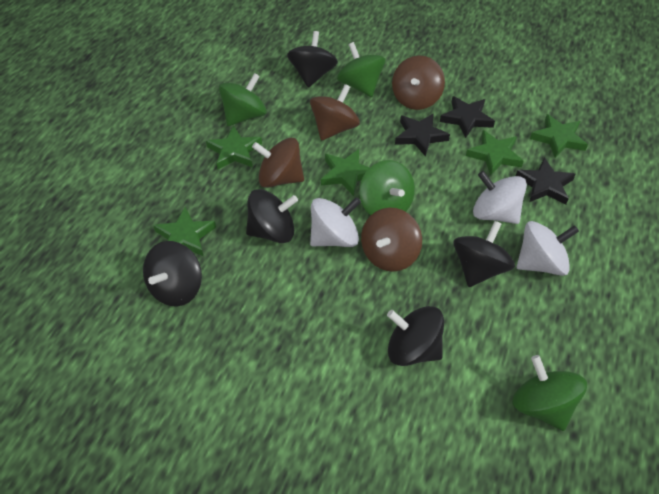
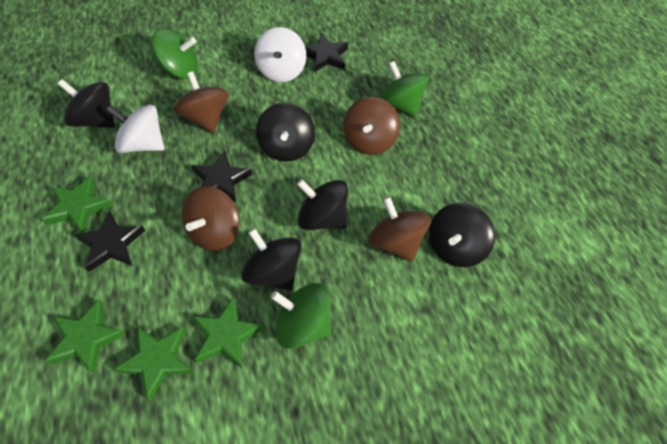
green spinning top: 4 -> 3
green star: 5 -> 4
white spinning top: 3 -> 2

